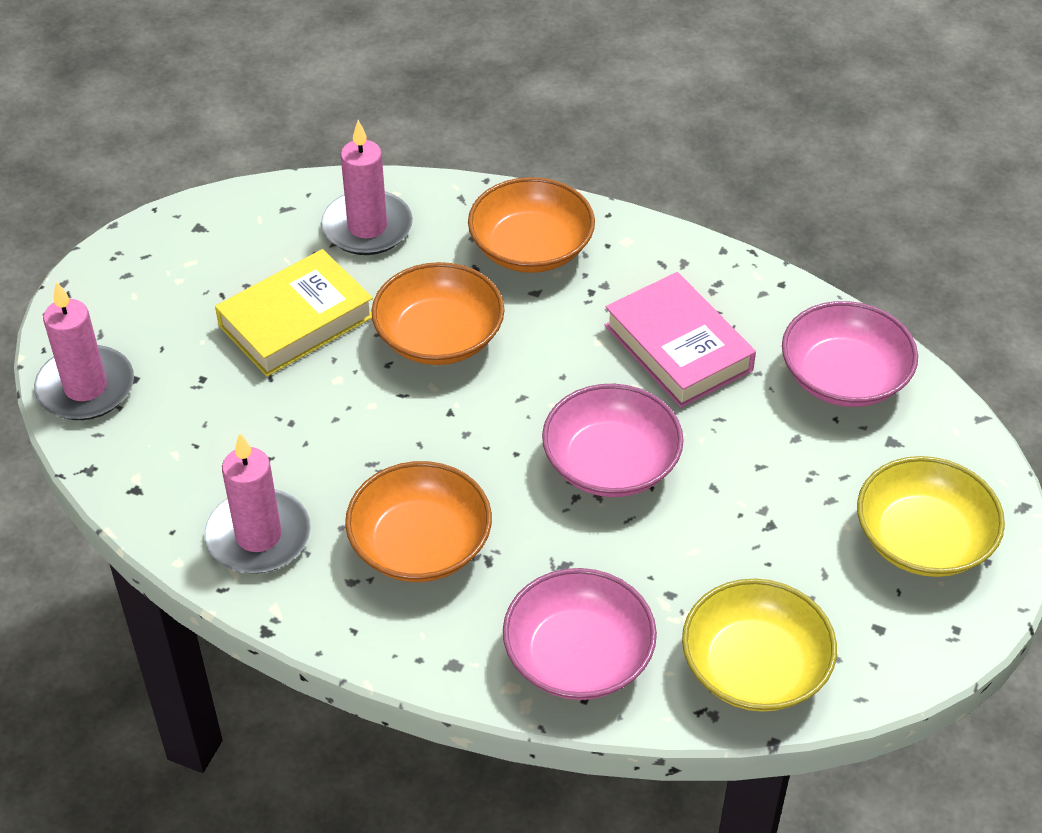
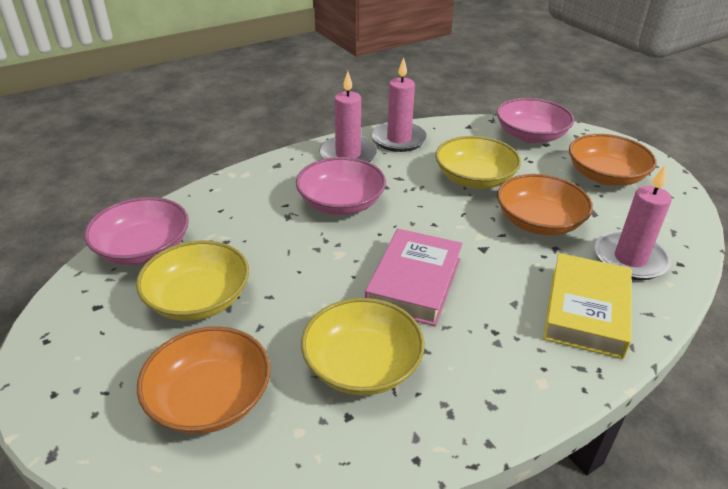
yellow bowl: 2 -> 3

